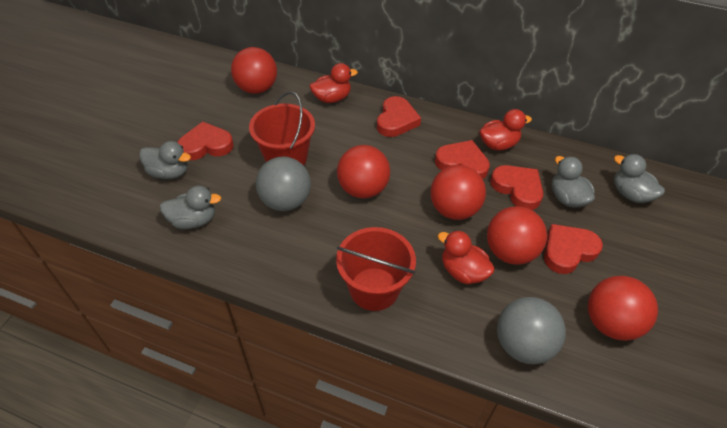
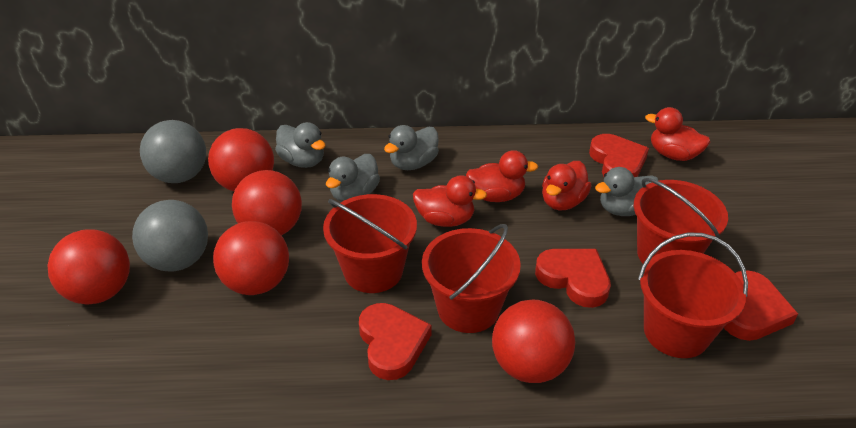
red bucket: 2 -> 4
red duck: 3 -> 4
red heart: 5 -> 4

